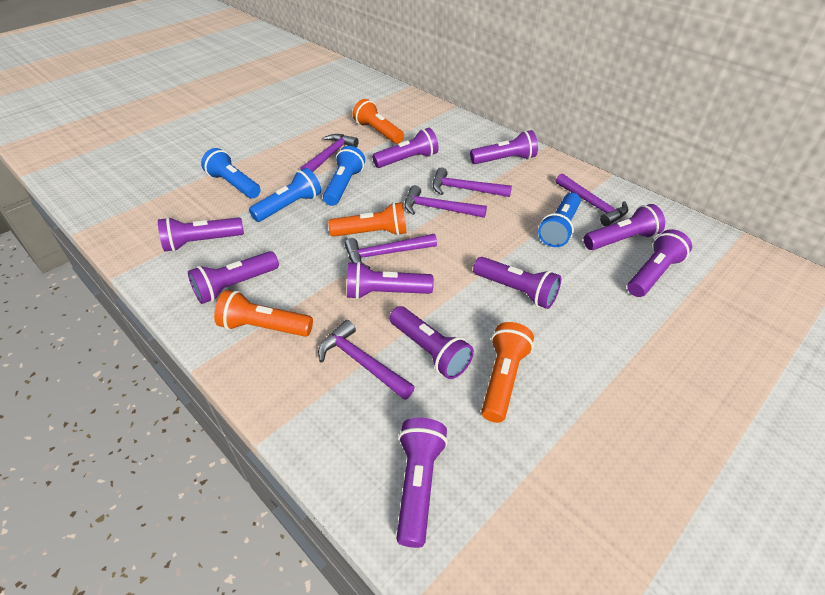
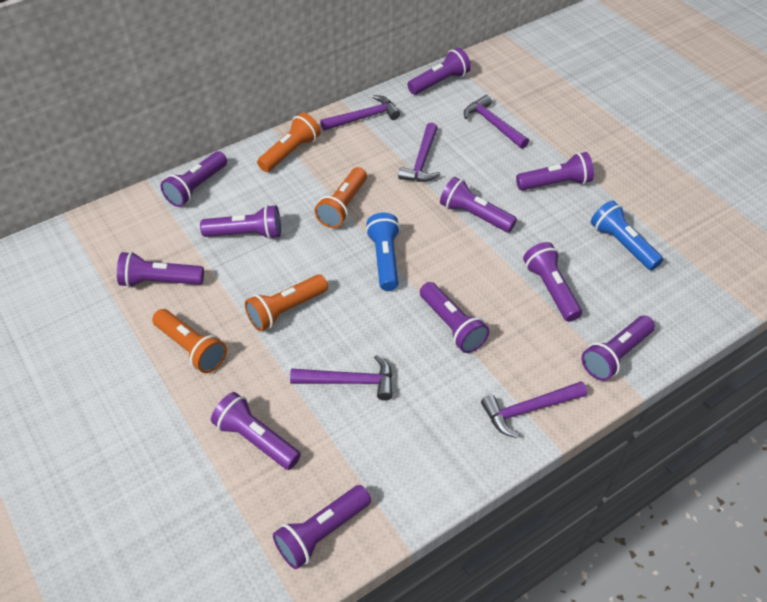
blue flashlight: 4 -> 2
purple flashlight: 10 -> 11
purple hammer: 6 -> 5

